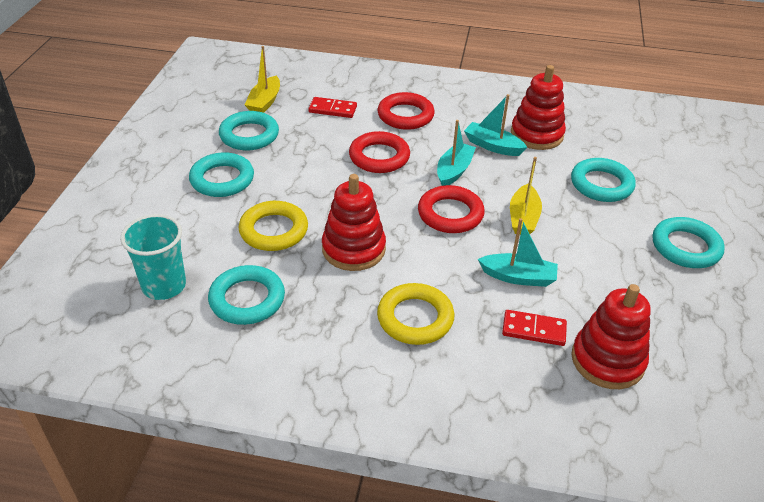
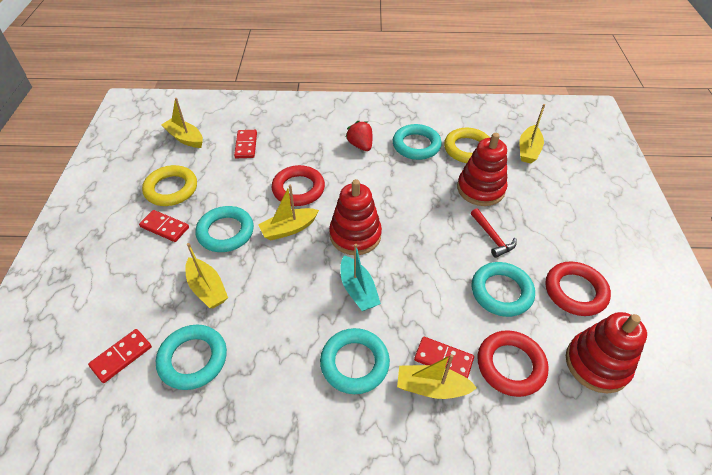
red domino: 2 -> 4
red hammer: 0 -> 1
red strawberry: 0 -> 1
turquoise boat: 3 -> 1
turquoise cup: 1 -> 0
yellow boat: 2 -> 5

